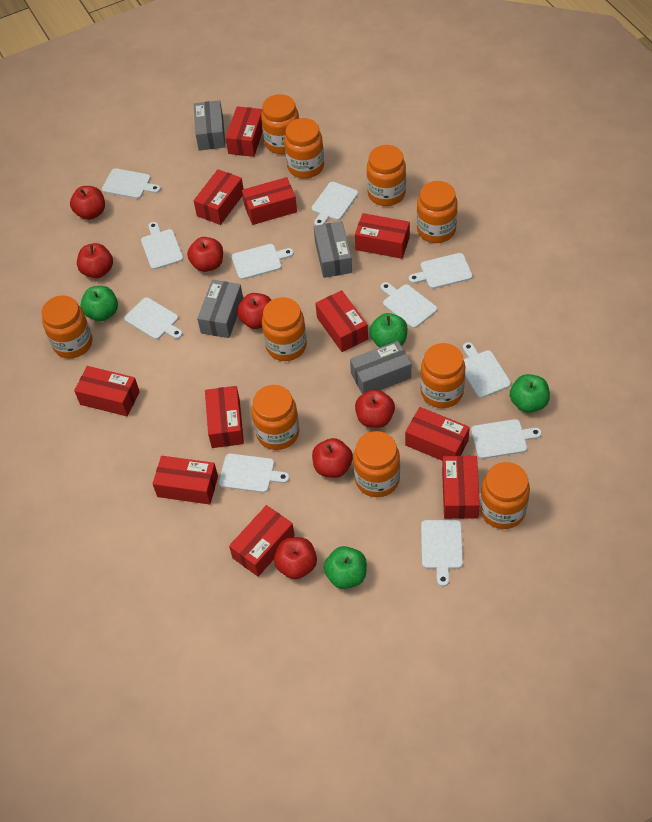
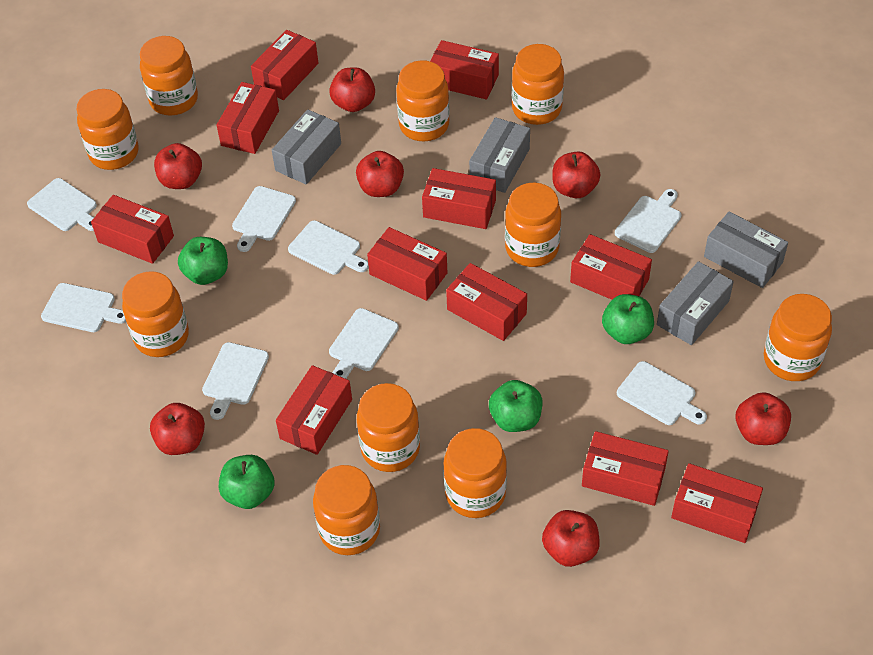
white cutting board: 11 -> 8

